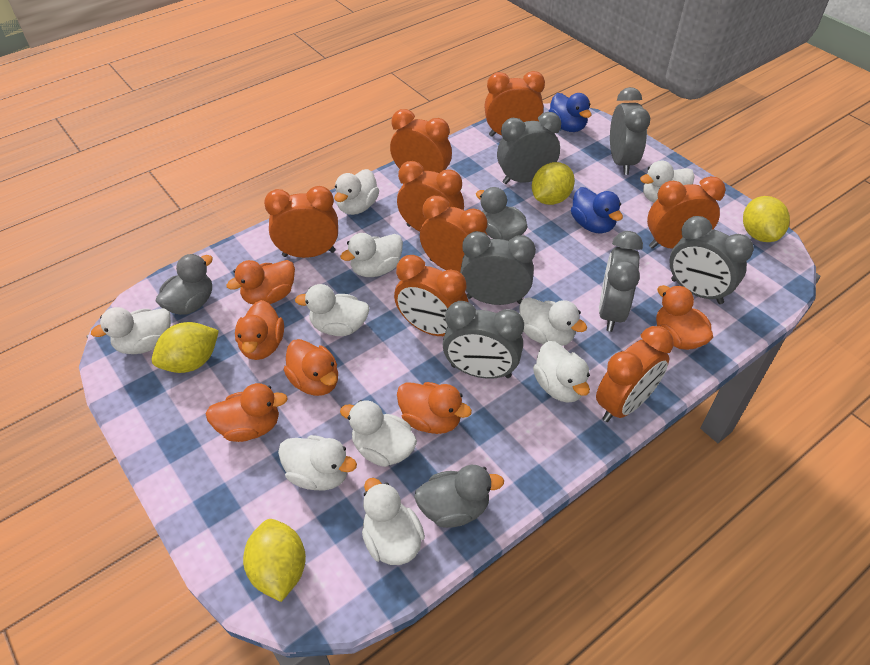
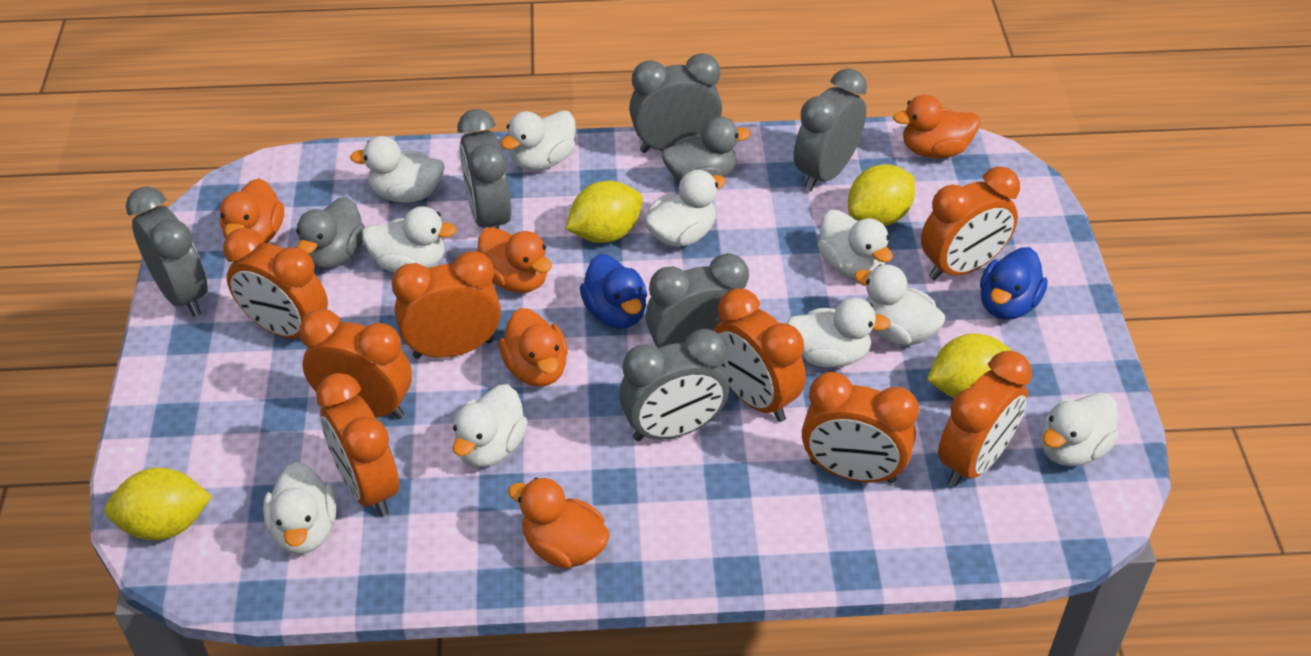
grey duck: 3 -> 2
orange duck: 6 -> 5

